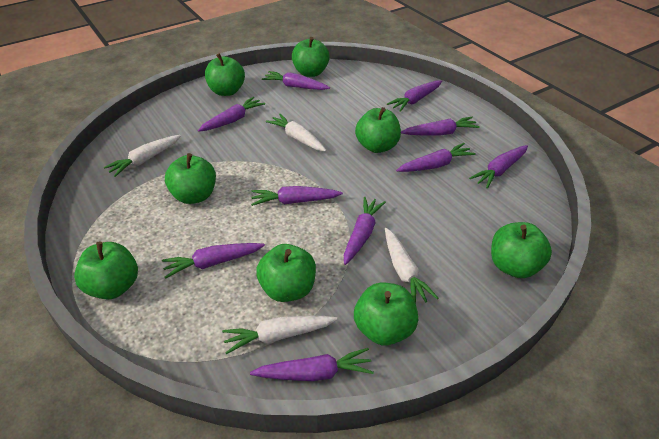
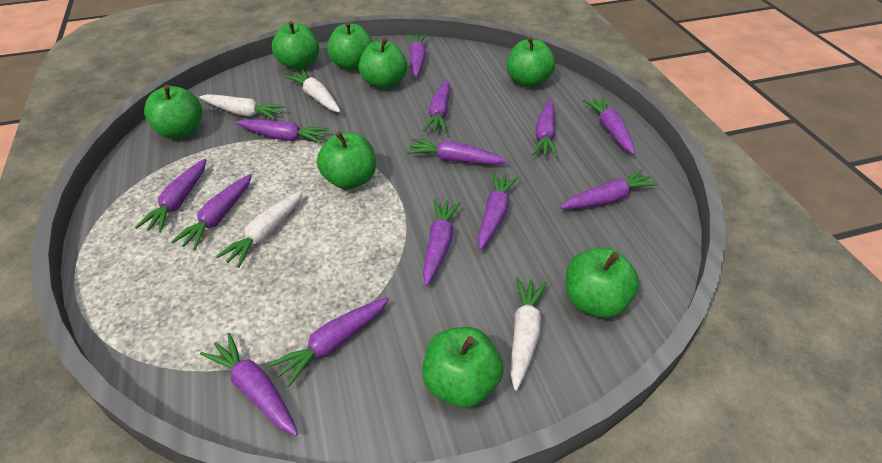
purple carrot: 10 -> 13

